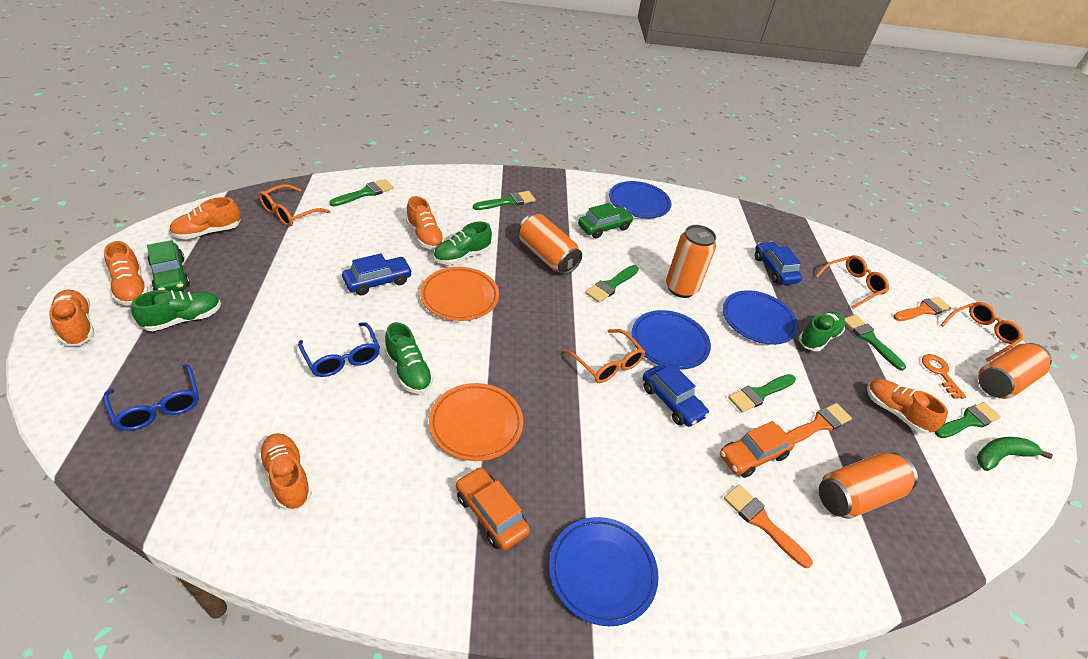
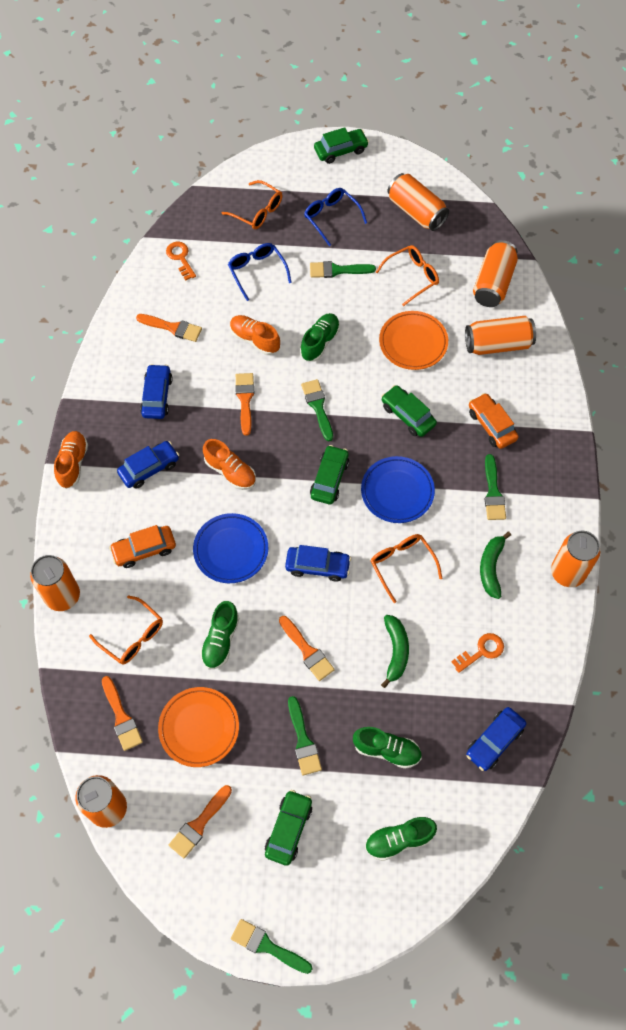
blue car: 3 -> 4
blue plate: 4 -> 2
green banana: 1 -> 2
green brush: 6 -> 5
green car: 2 -> 4
orange brush: 3 -> 5
orange can: 4 -> 6
orange key: 1 -> 2
orange shoe: 6 -> 3

